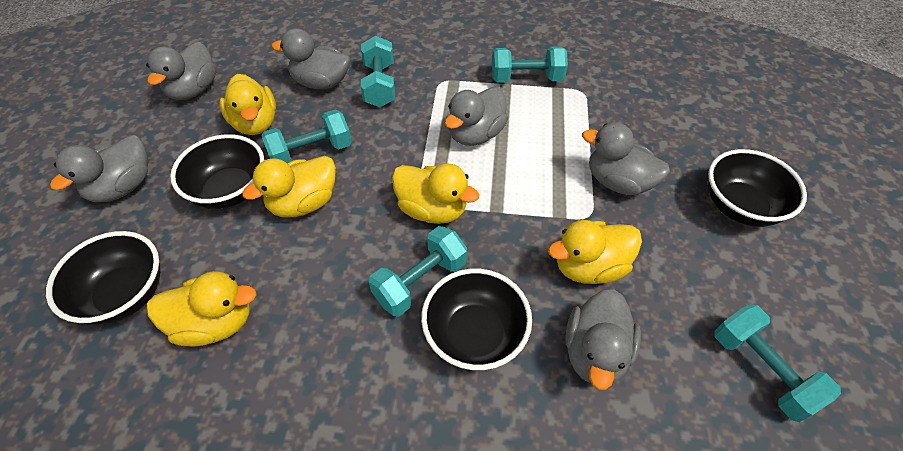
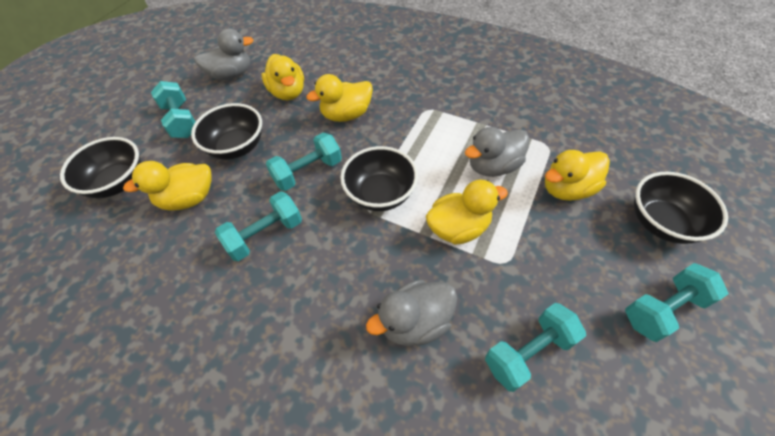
grey duck: 6 -> 3

